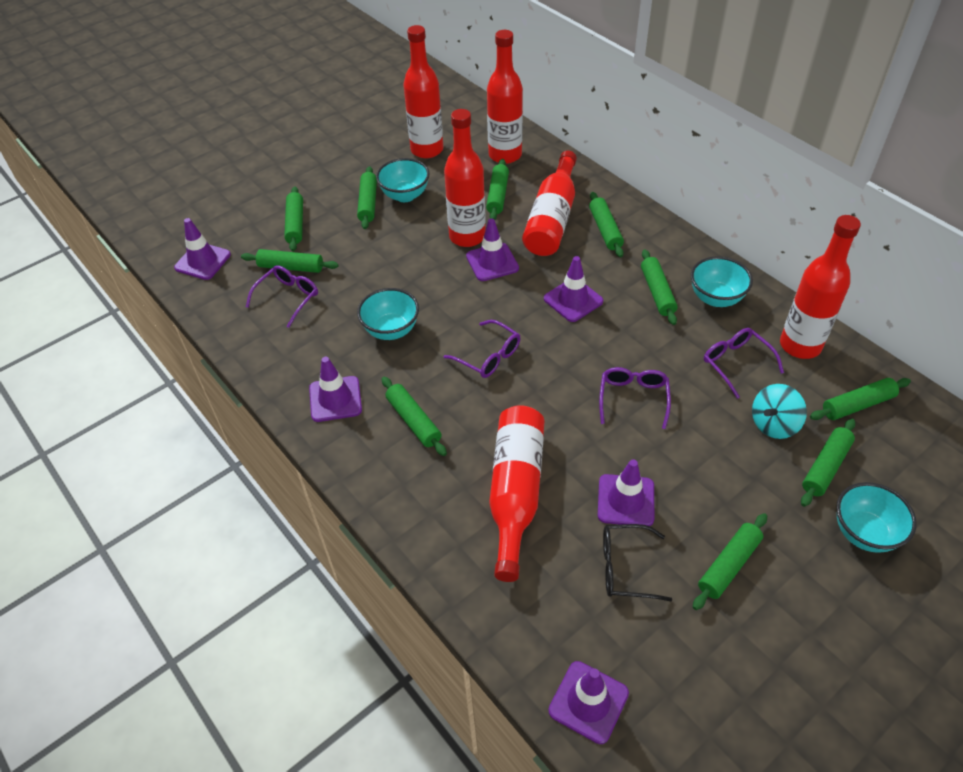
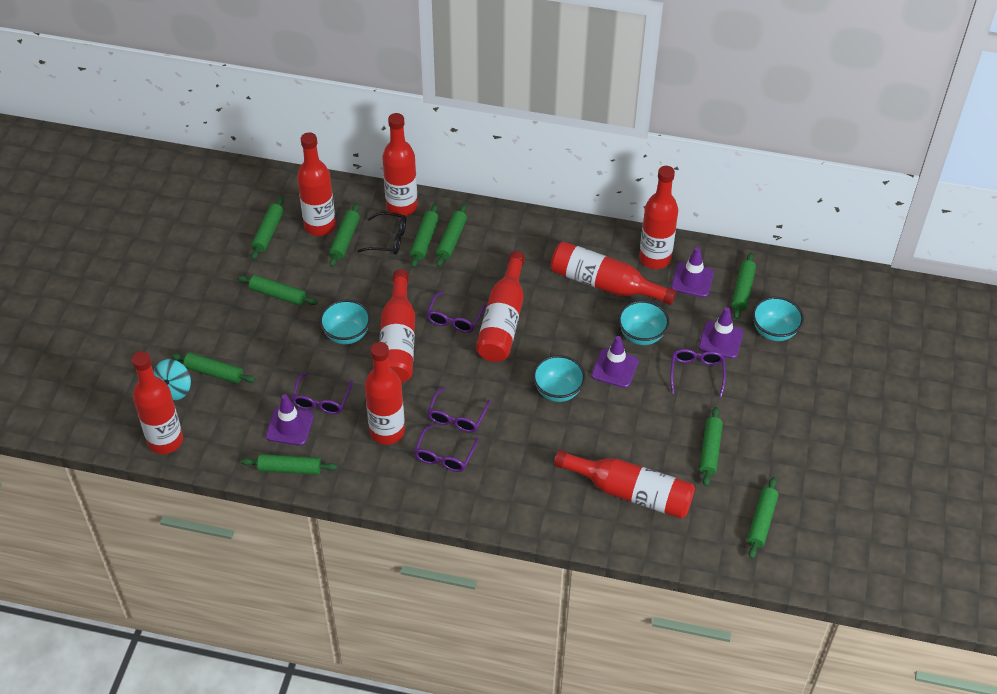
purple glasses: 4 -> 5
purple traffic cone: 6 -> 4
red bottle: 6 -> 9

